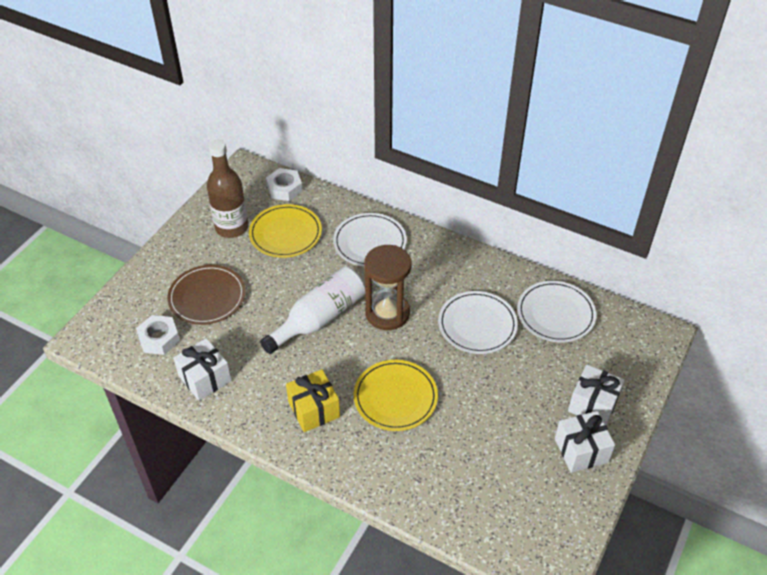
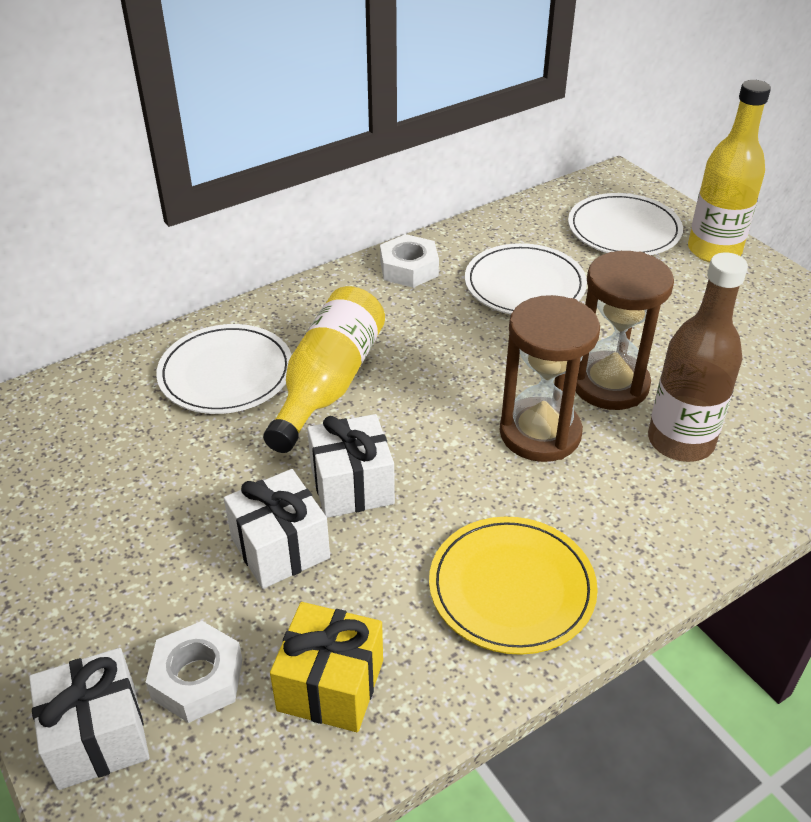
brown hourglass: 1 -> 2
brown plate: 1 -> 0
white bottle: 1 -> 0
yellow bottle: 0 -> 2
yellow plate: 2 -> 1

